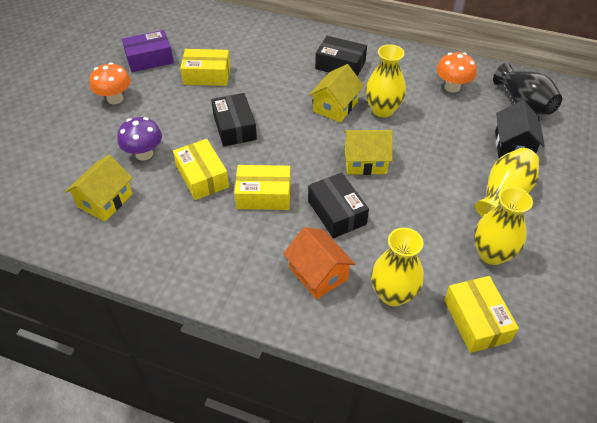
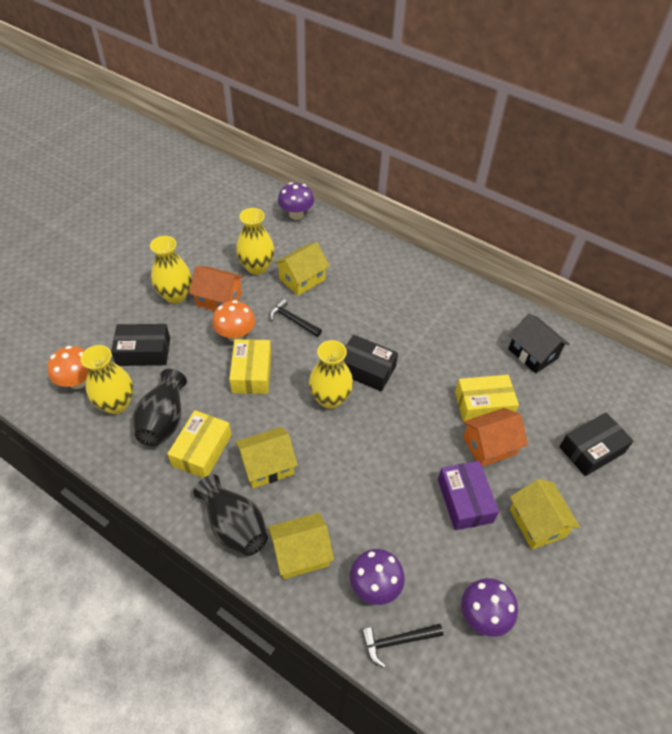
black hammer: 0 -> 2
black vase: 1 -> 2
orange house: 1 -> 2
purple mushroom: 1 -> 3
yellow box: 4 -> 3
yellow house: 3 -> 4

